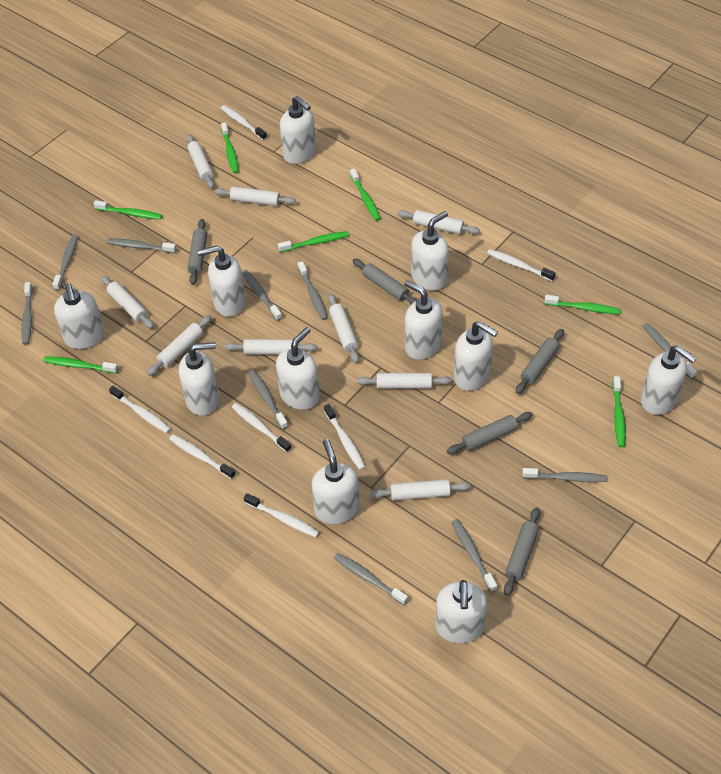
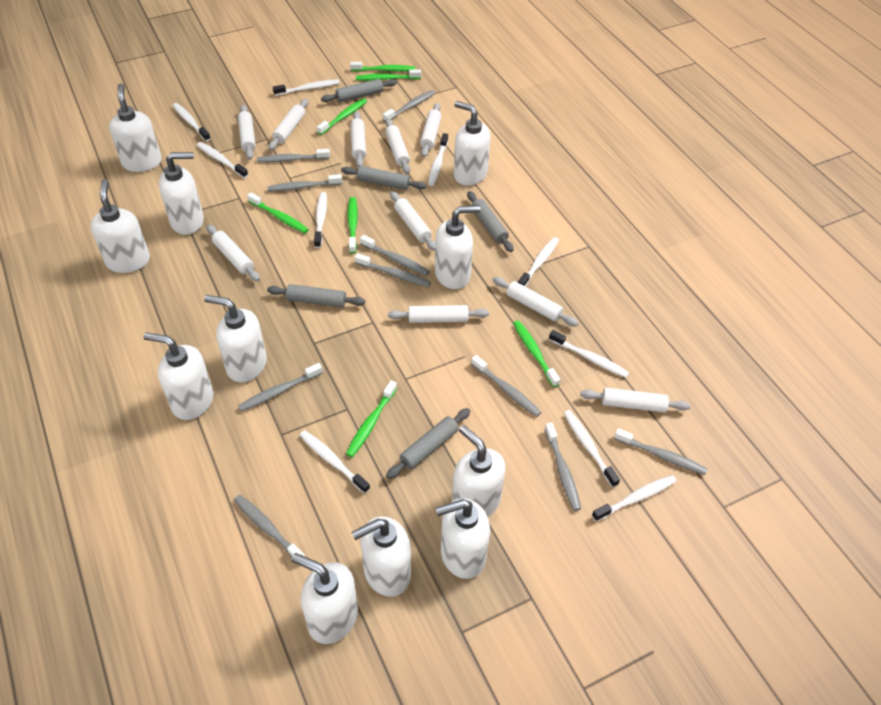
white rolling pin: 9 -> 10
white toothbrush: 7 -> 10

